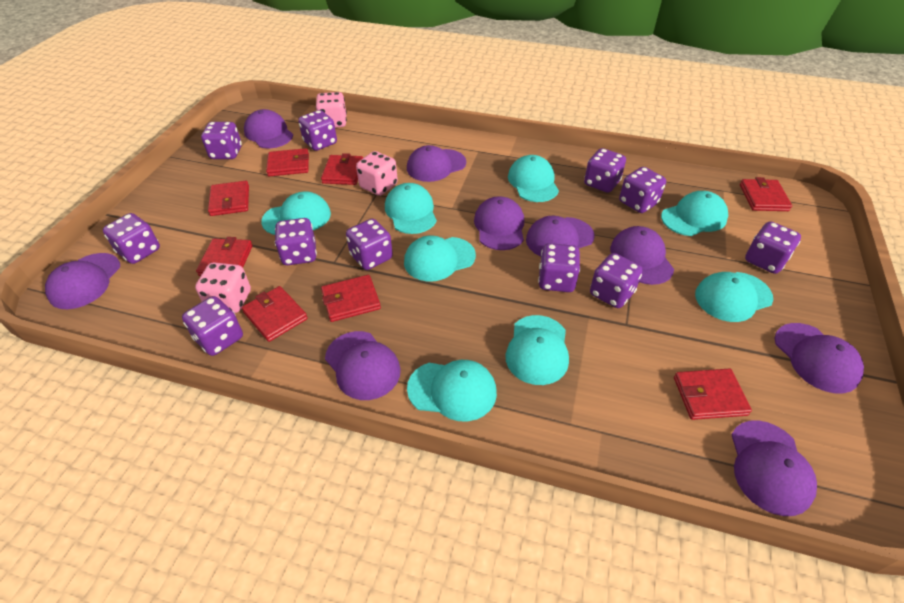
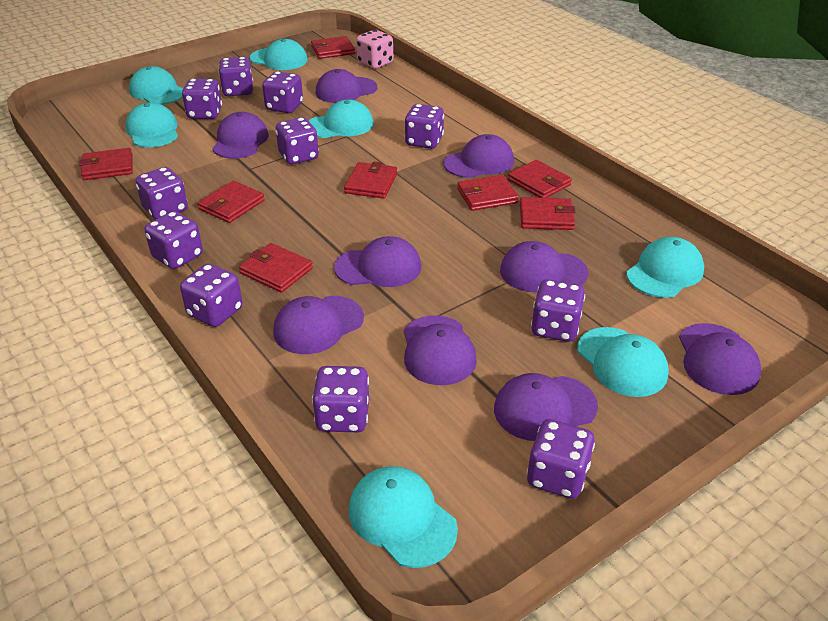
pink dice: 3 -> 1
turquoise cap: 8 -> 7

